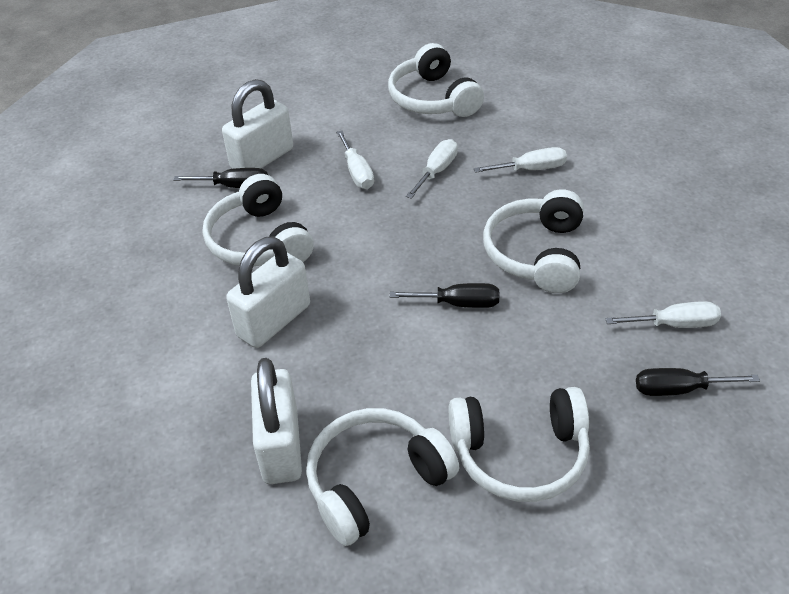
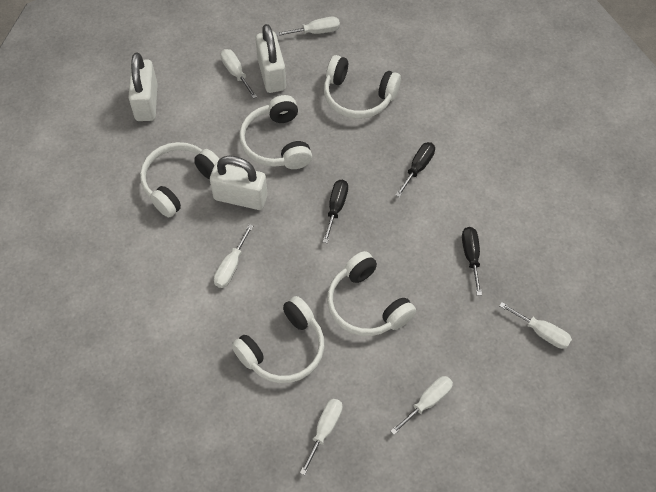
white screwdriver: 4 -> 6

